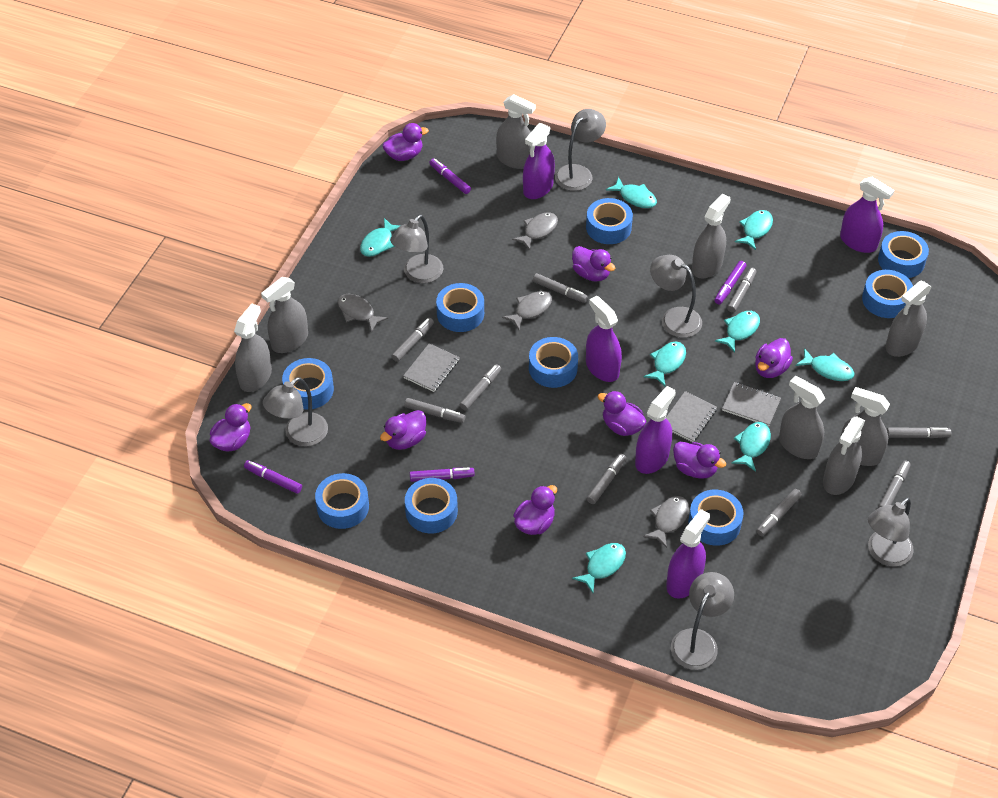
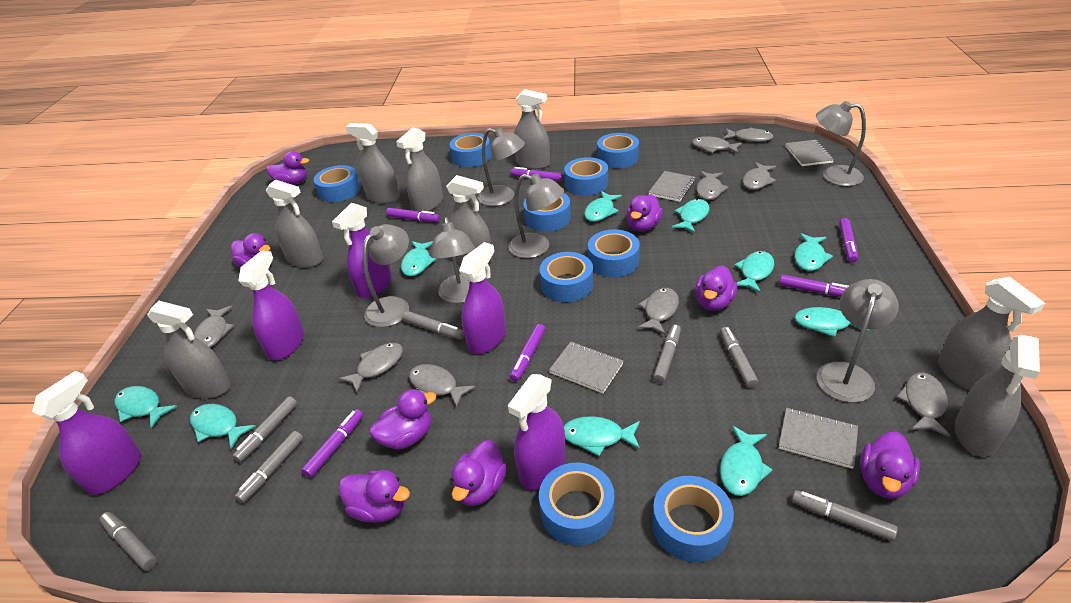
grey fish: 4 -> 9
grey marker: 9 -> 7
grey notebook: 3 -> 4
purple marker: 4 -> 6
turquoise fish: 8 -> 10

